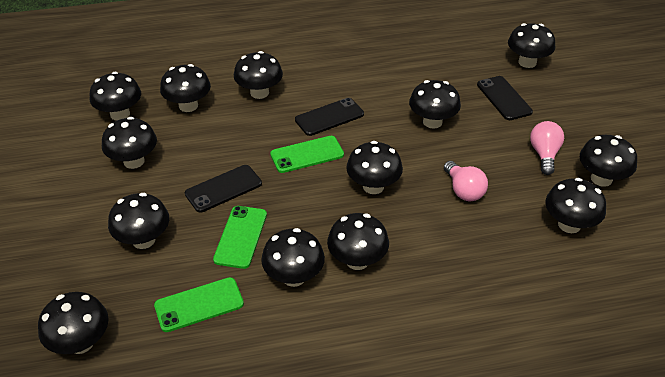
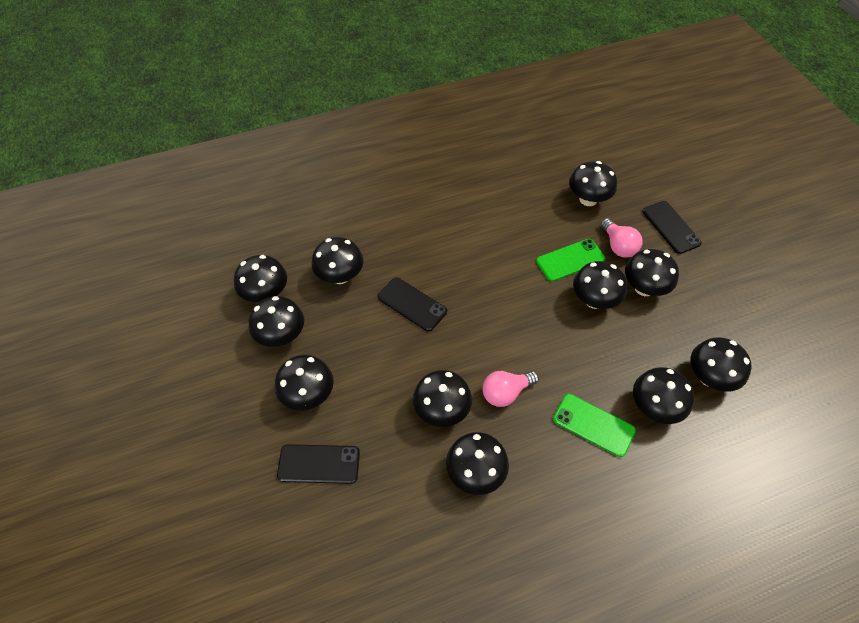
black mushroom: 13 -> 11
green phone: 3 -> 2

